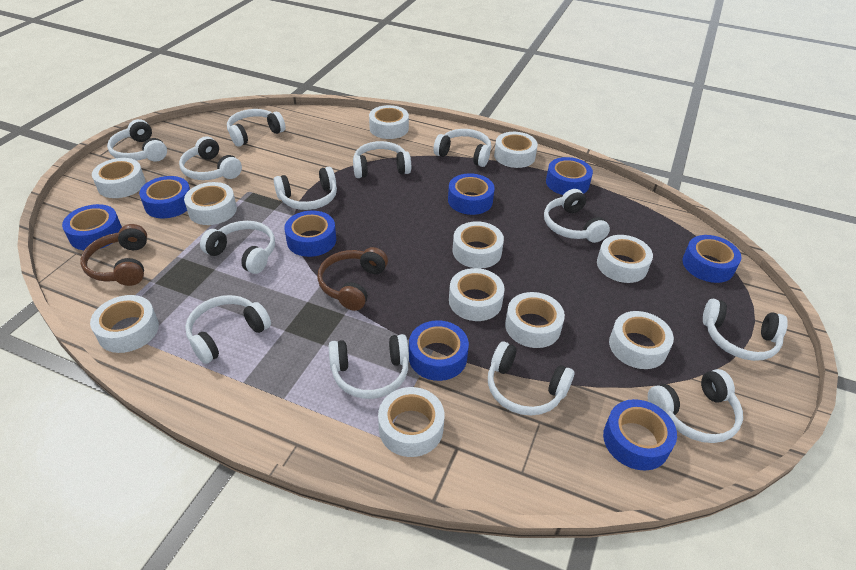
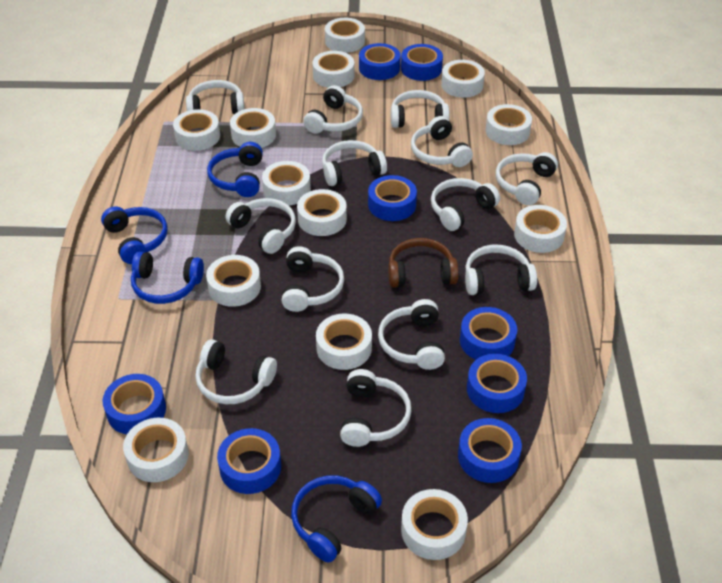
blue headphones: 0 -> 4
brown headphones: 2 -> 1
white tape: 11 -> 13

